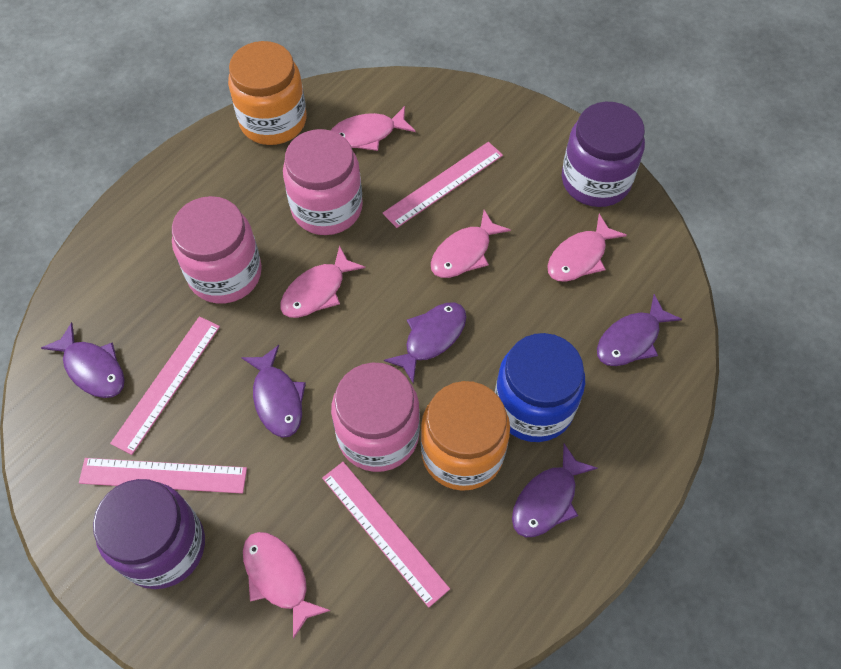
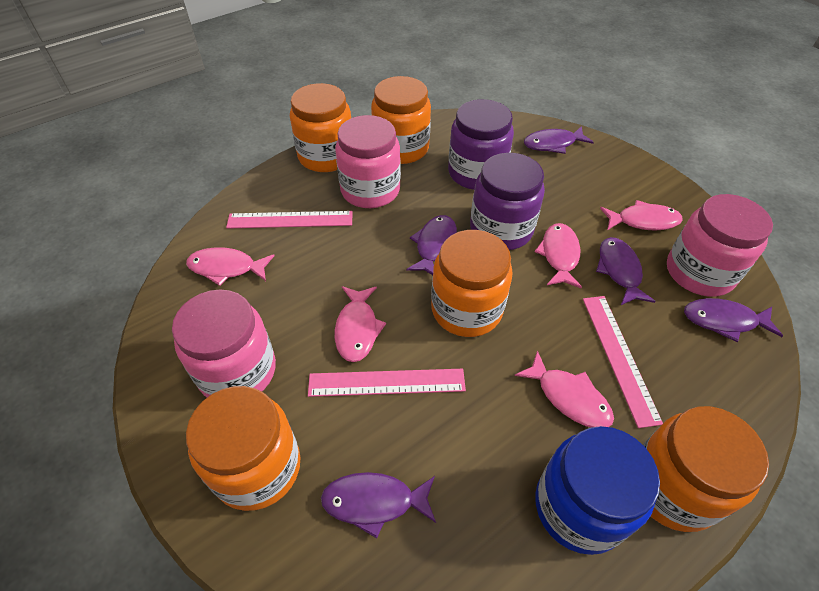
orange jar: 2 -> 5
pink ruler: 4 -> 3

